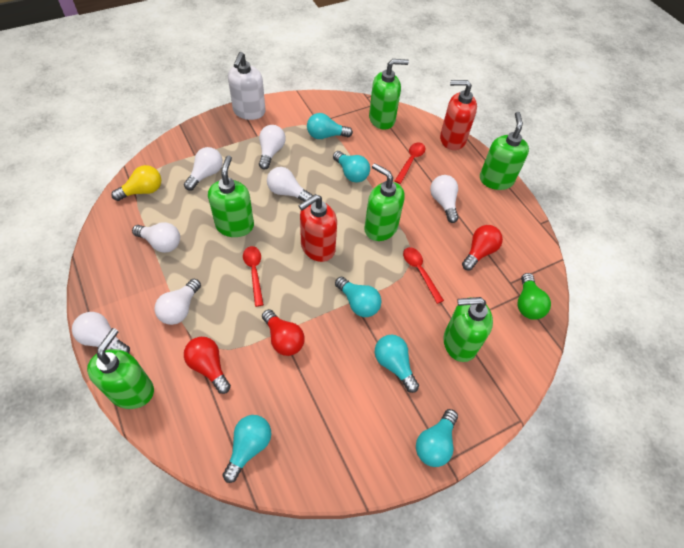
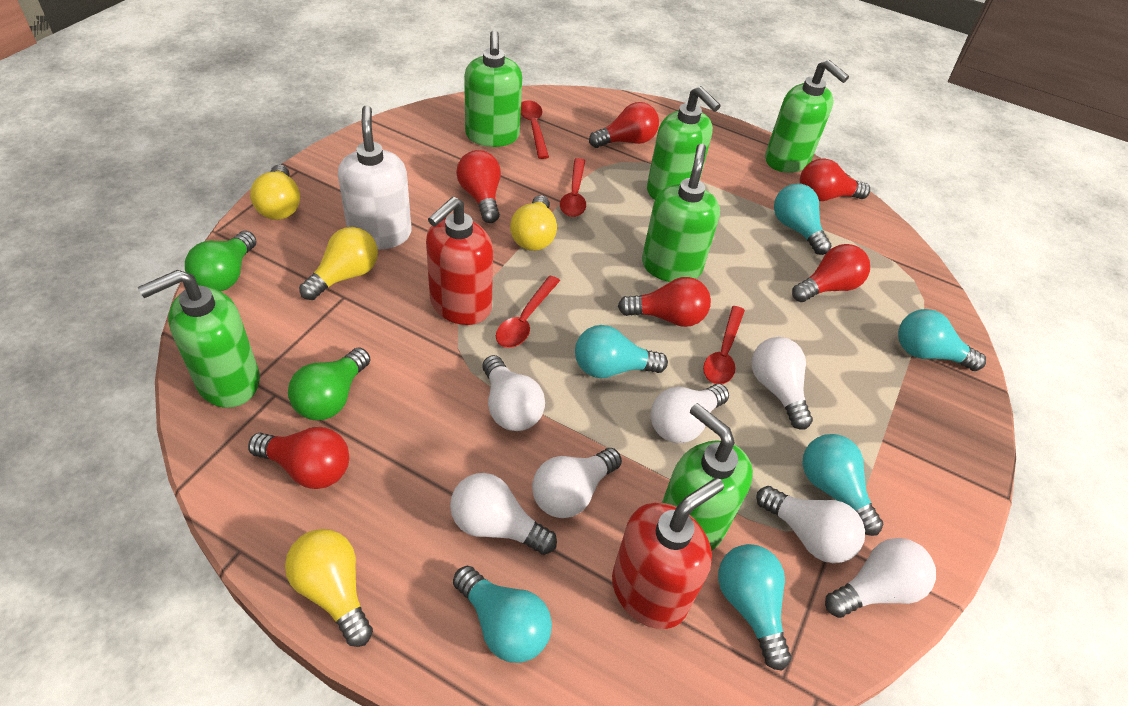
green light bulb: 1 -> 2
red light bulb: 3 -> 6
red spoon: 3 -> 4
yellow light bulb: 1 -> 4

